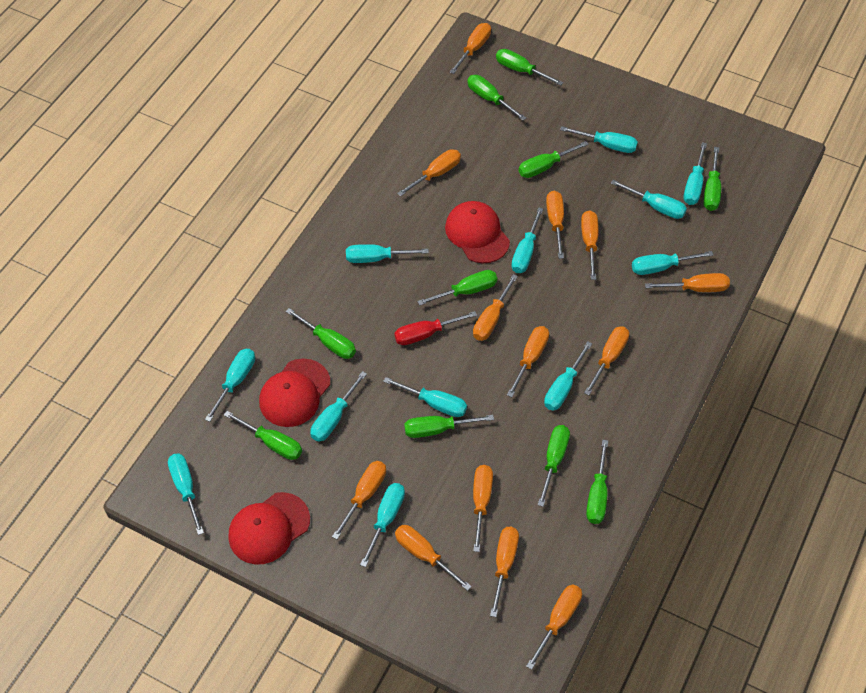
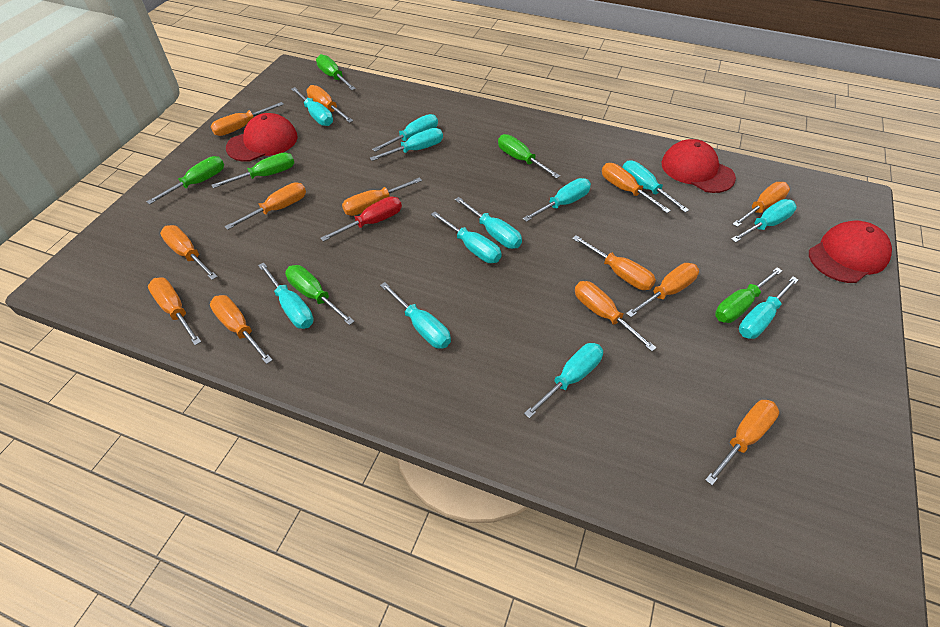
green screwdriver: 10 -> 6

